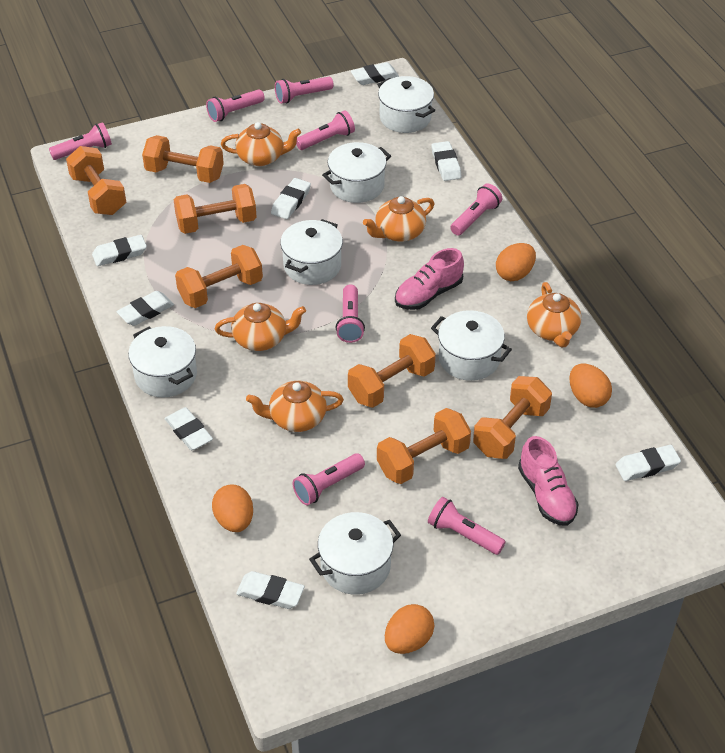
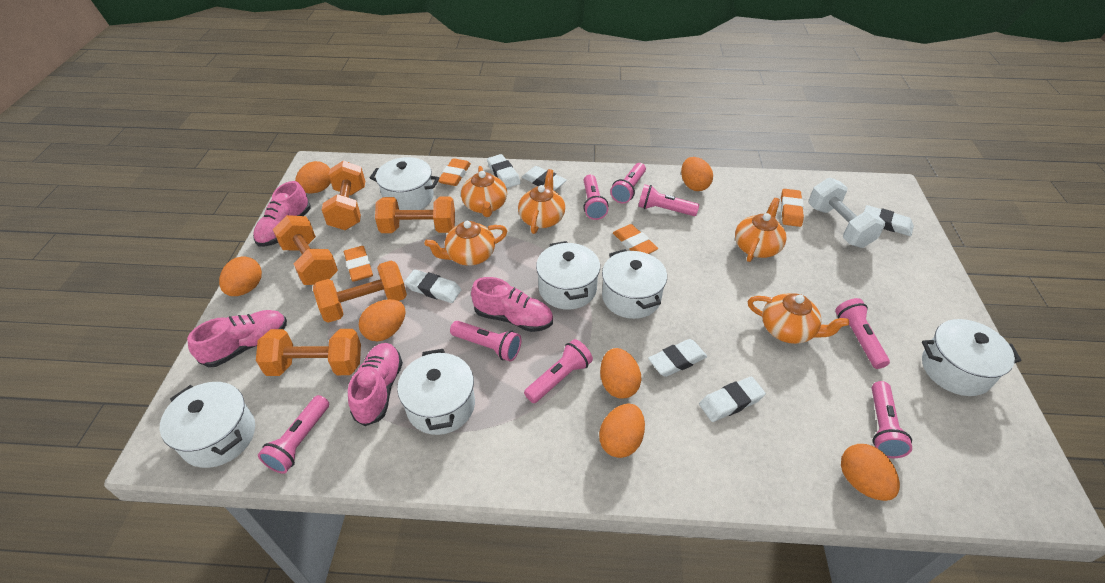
orange dumbbell: 7 -> 5
orange egg: 4 -> 7
orange eraser: 0 -> 4
pink shoe: 2 -> 4
white dumbbell: 0 -> 1
white eraser: 8 -> 6

